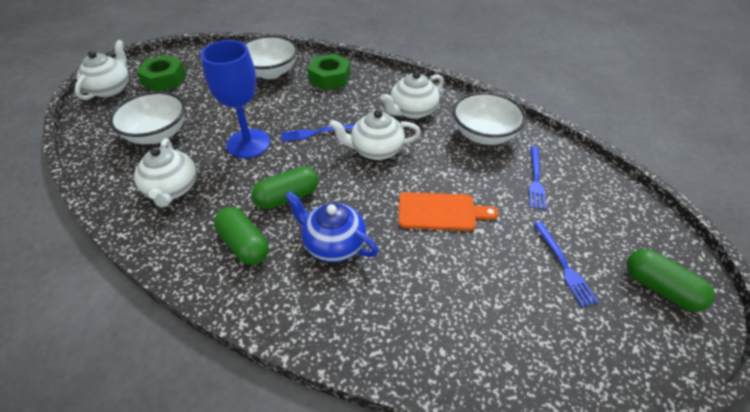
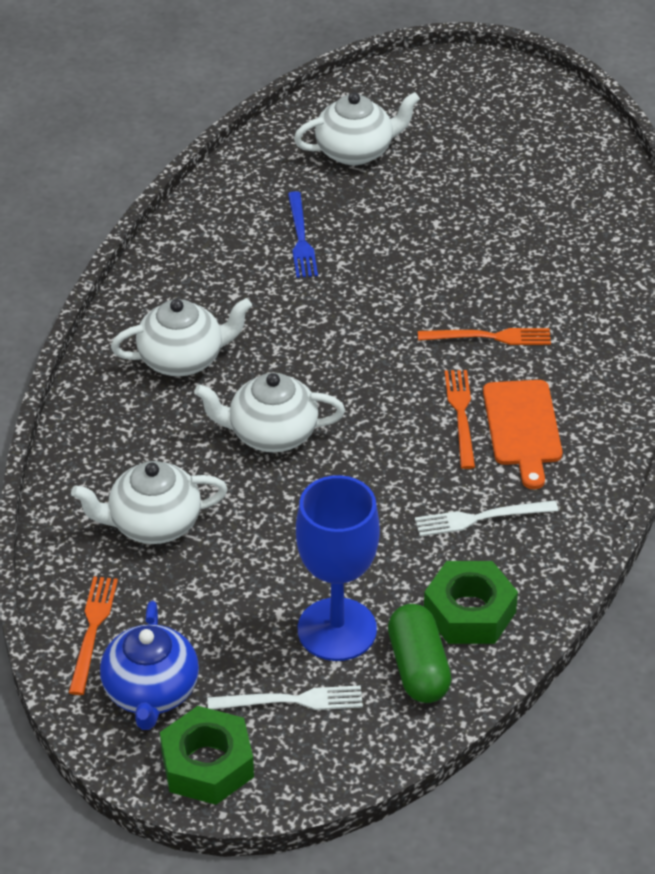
blue fork: 3 -> 1
green capsule: 3 -> 1
orange fork: 0 -> 3
white bowl: 3 -> 0
white fork: 0 -> 2

